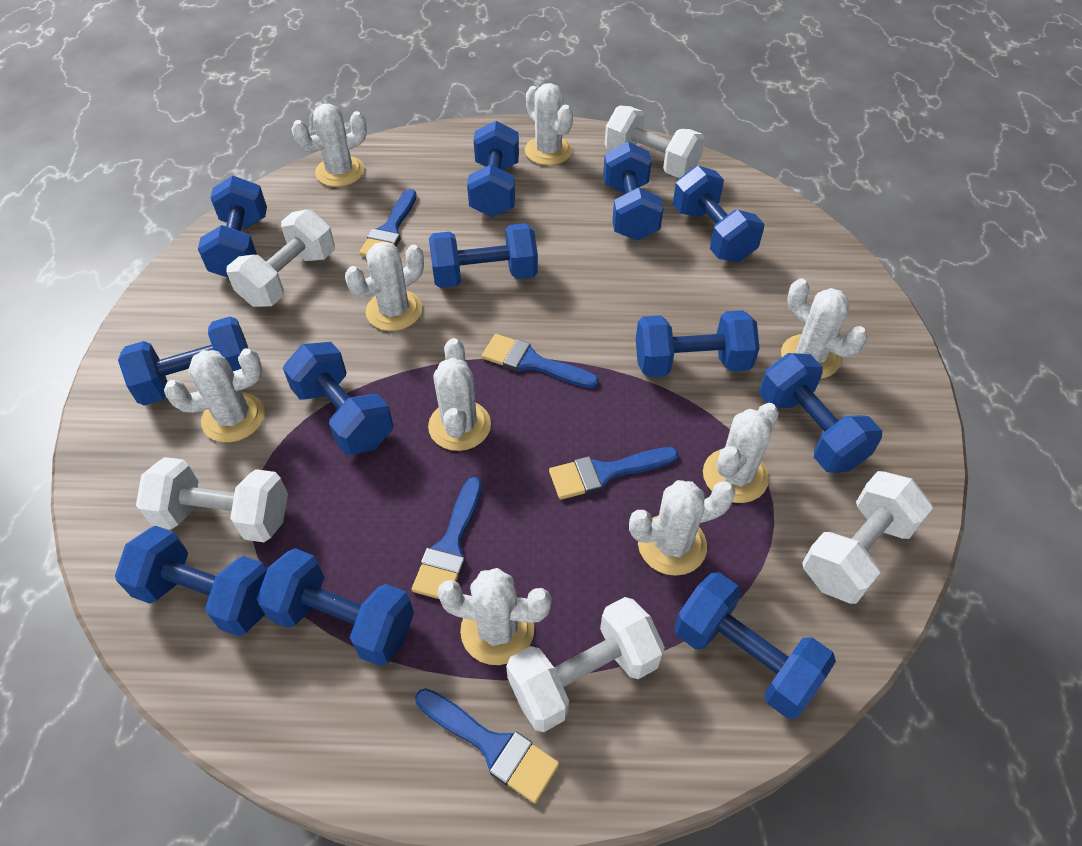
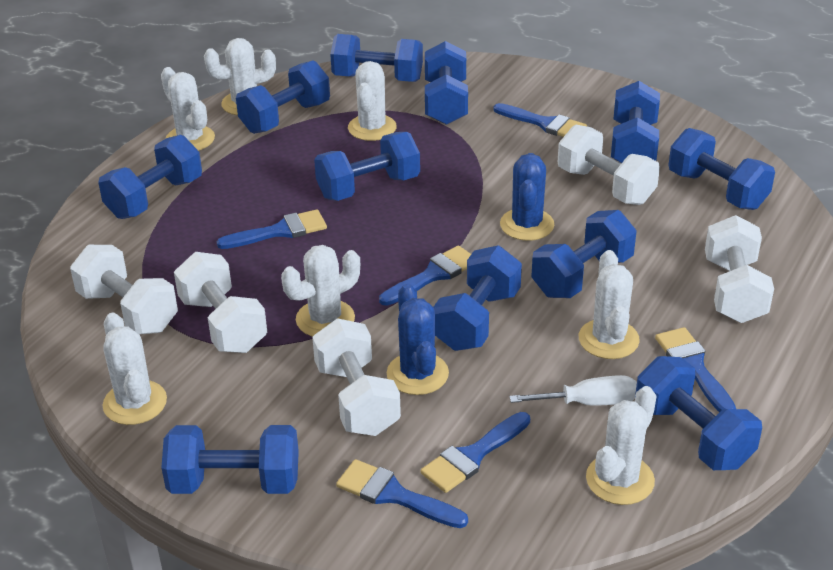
blue brush: 5 -> 6
blue cactus: 0 -> 2
blue dumbbell: 12 -> 11
white cactus: 9 -> 7
white screwdriver: 0 -> 1

